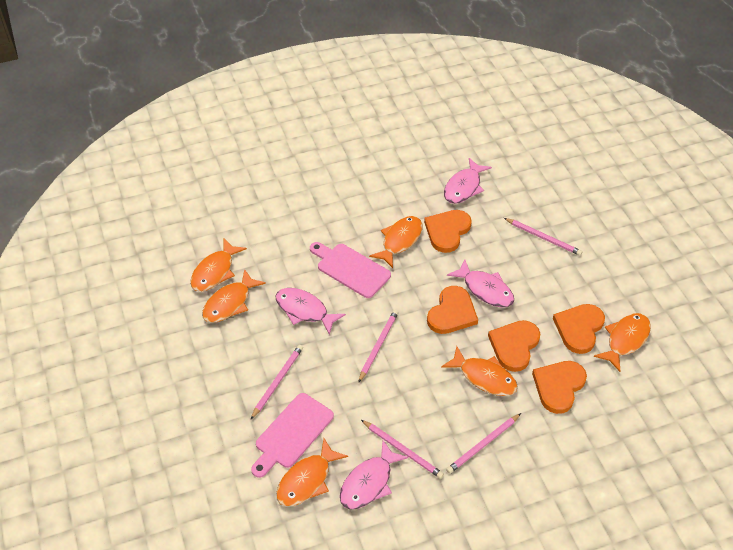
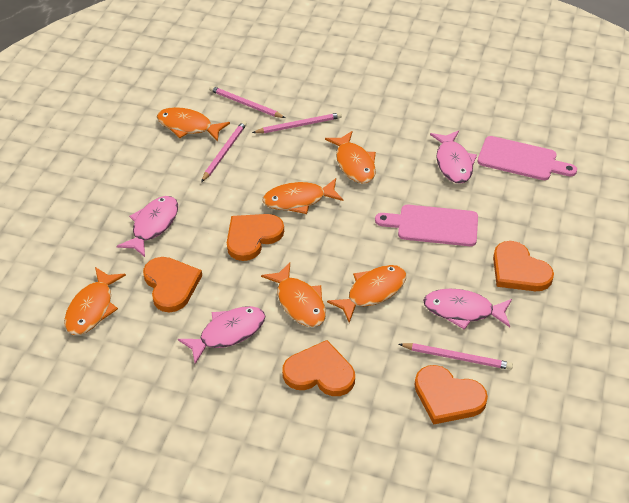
pink pencil: 5 -> 4

